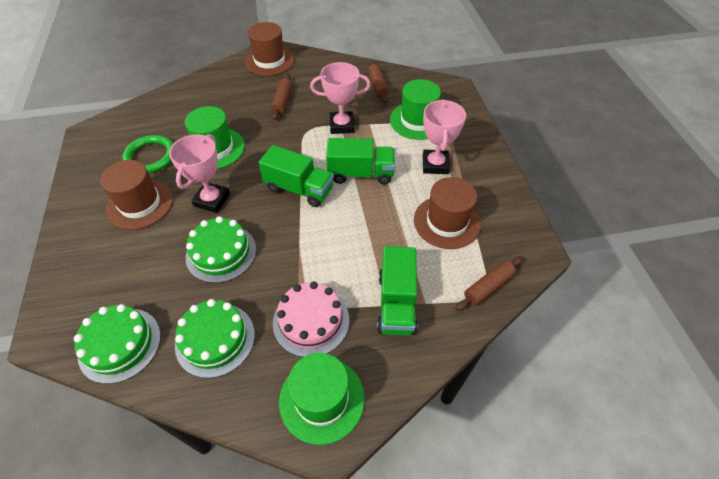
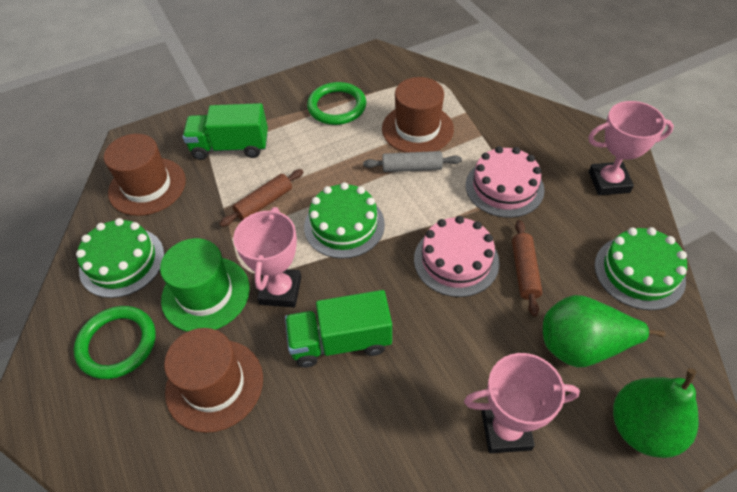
brown rolling pin: 3 -> 2
green hat: 3 -> 1
green pear: 0 -> 2
green ring: 1 -> 2
green truck: 3 -> 2
grey rolling pin: 0 -> 1
pink cake: 1 -> 2

